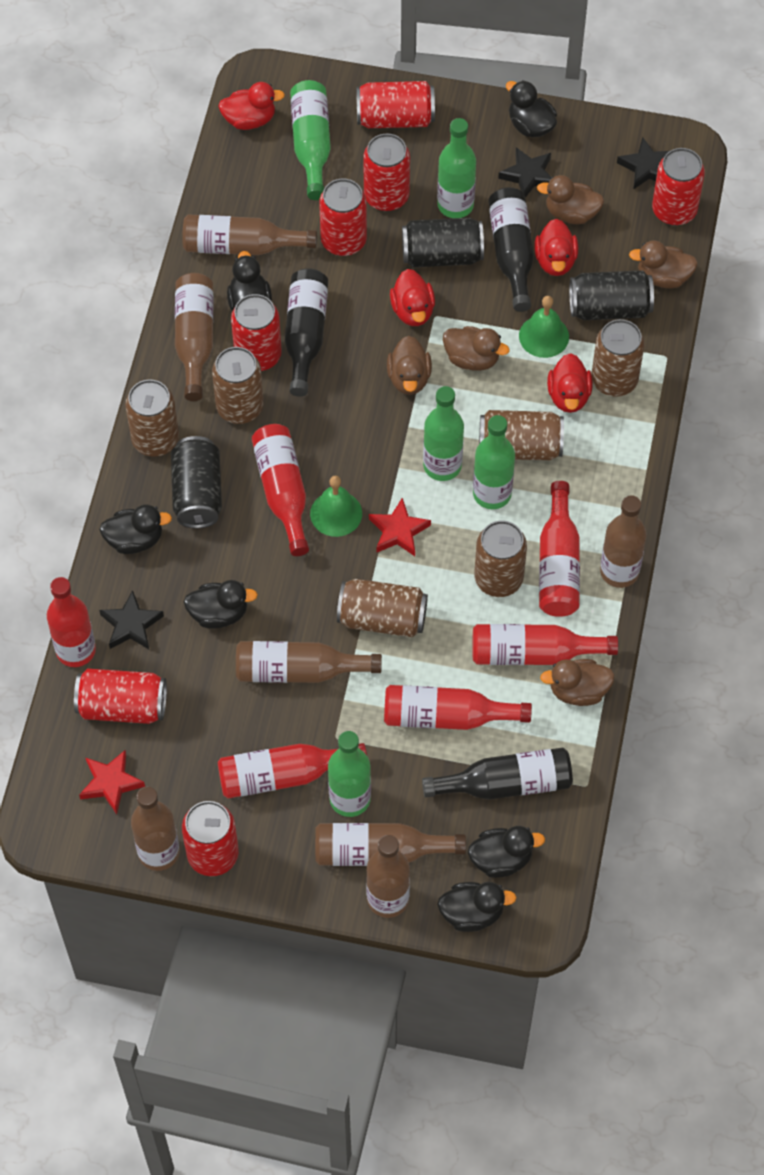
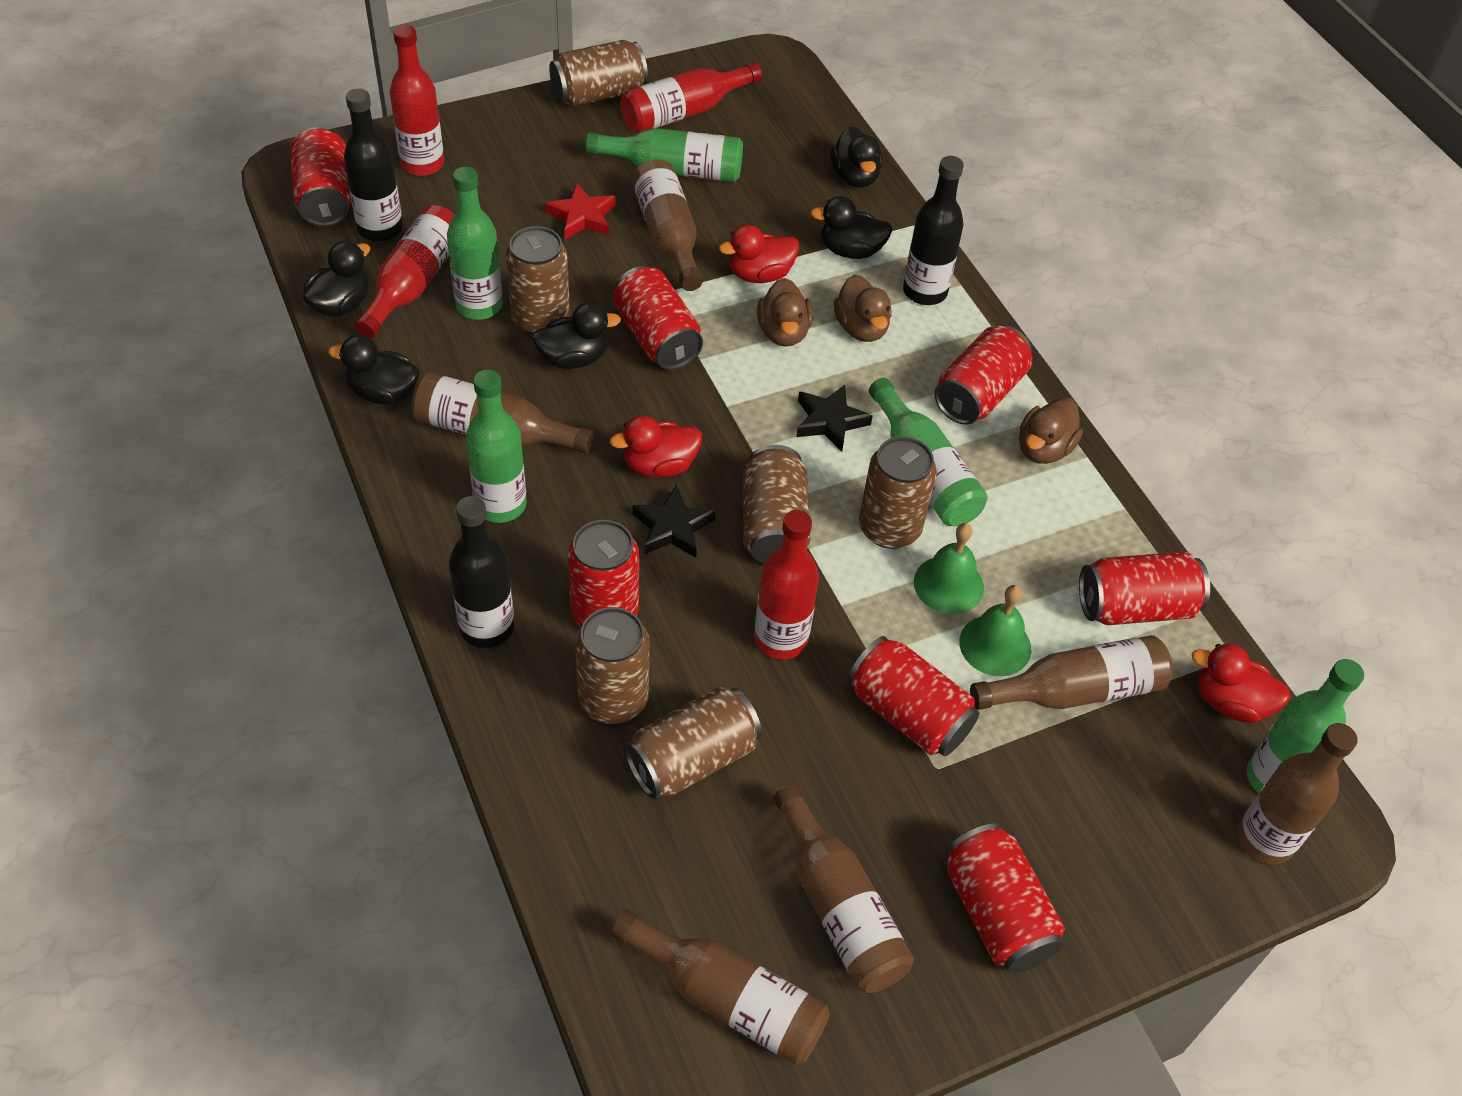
black can: 3 -> 0
black duck: 6 -> 5
black star: 3 -> 2
brown bottle: 7 -> 6
brown duck: 5 -> 3
red bottle: 6 -> 4
red duck: 4 -> 3
red star: 2 -> 1

